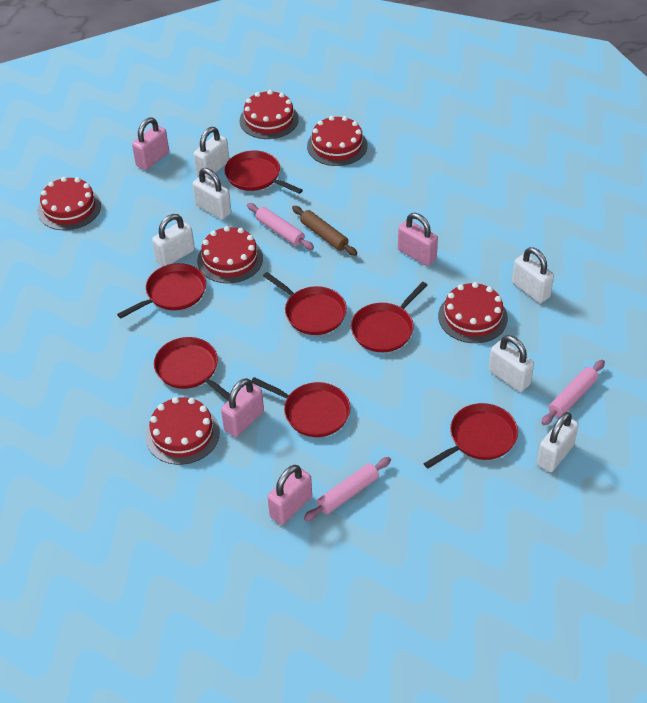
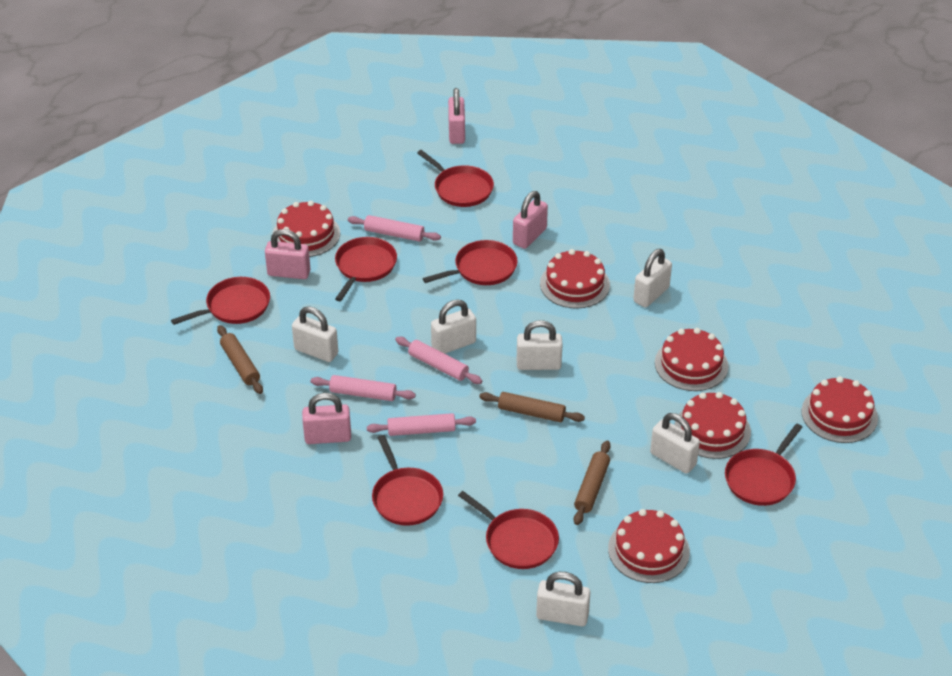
brown rolling pin: 1 -> 3
pink rolling pin: 3 -> 4

